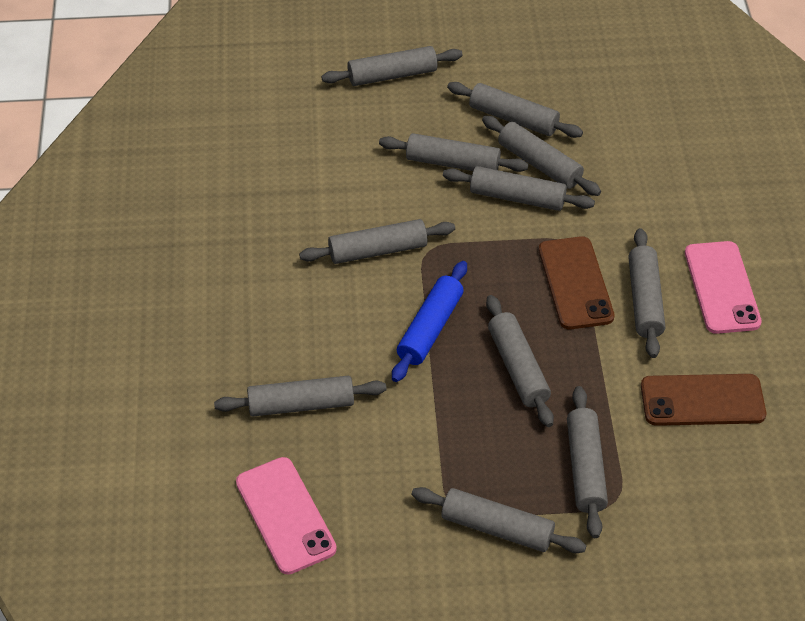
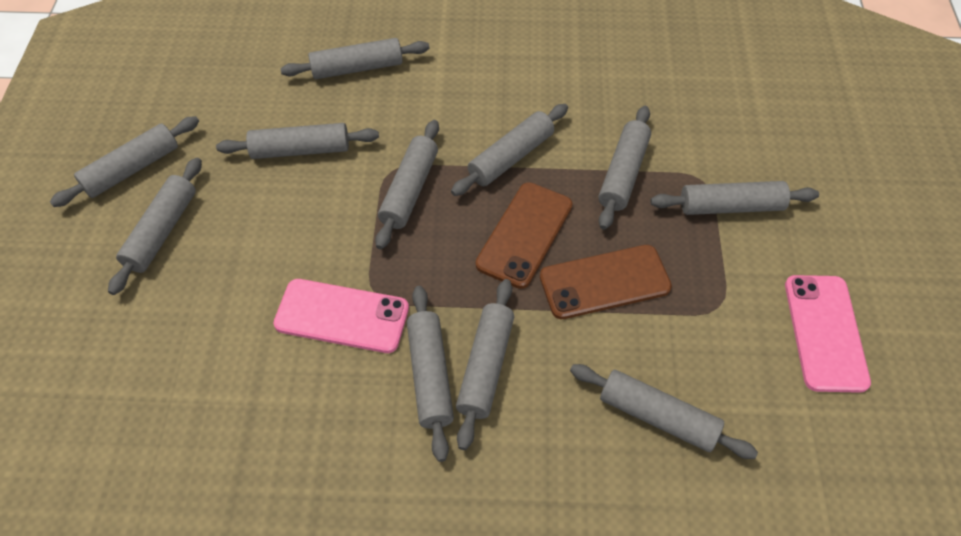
blue rolling pin: 1 -> 0

